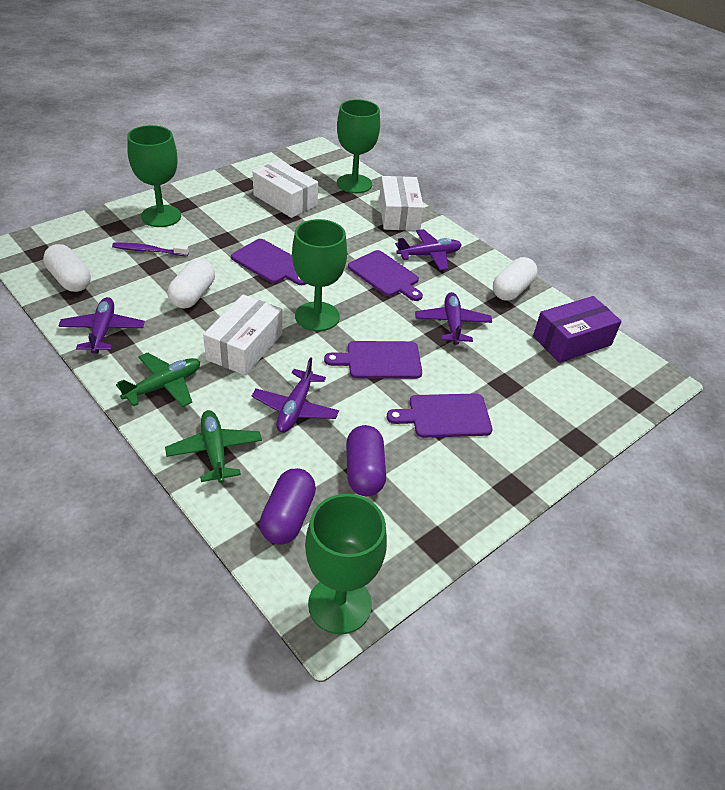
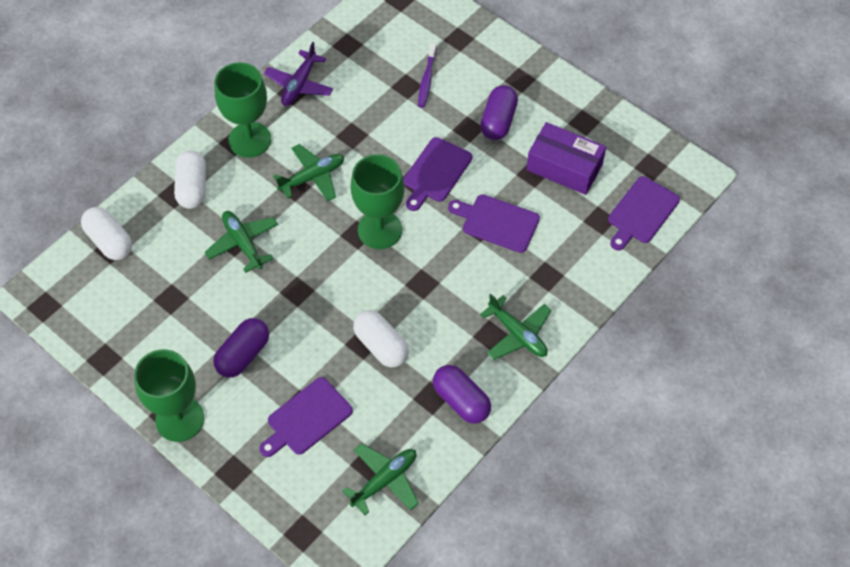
green goblet: 4 -> 3
green plane: 2 -> 4
purple capsule: 2 -> 3
purple plane: 4 -> 1
white box: 3 -> 0

